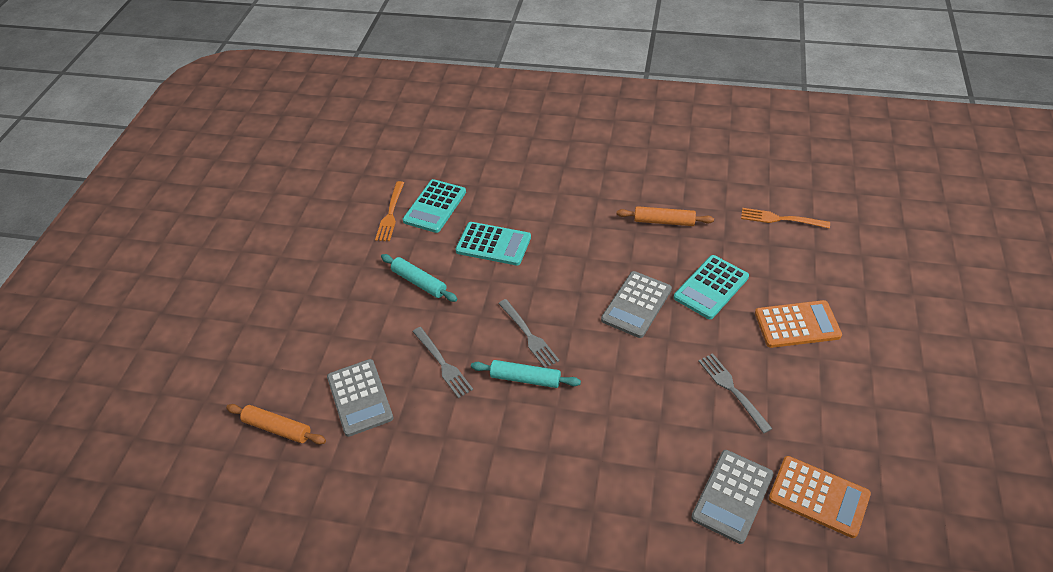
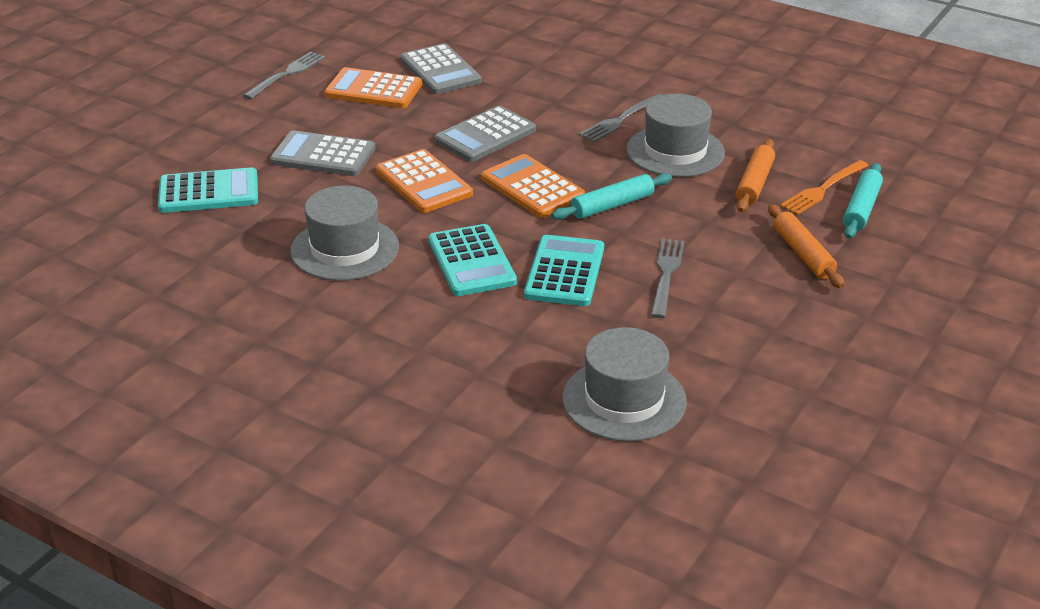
grey hat: 0 -> 3
orange calculator: 2 -> 3
orange fork: 2 -> 1

